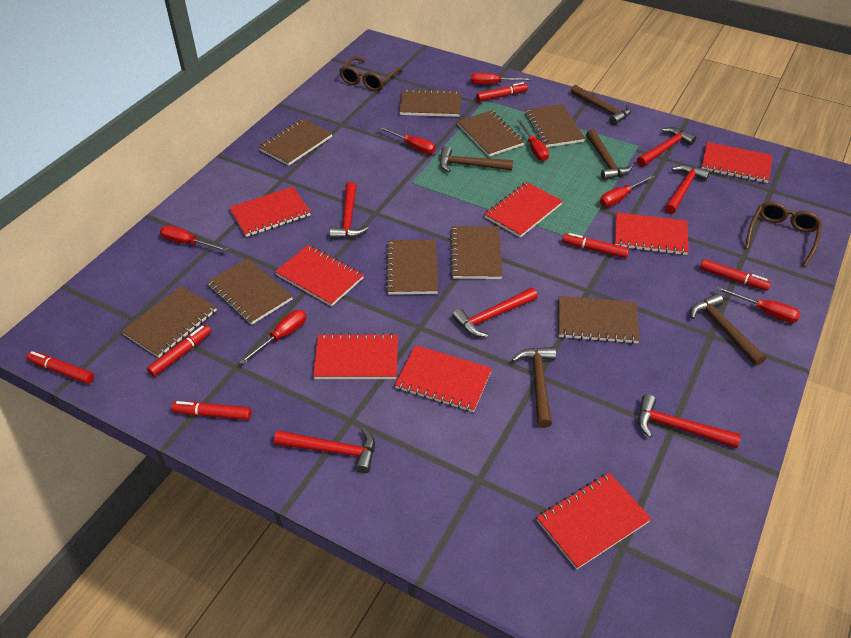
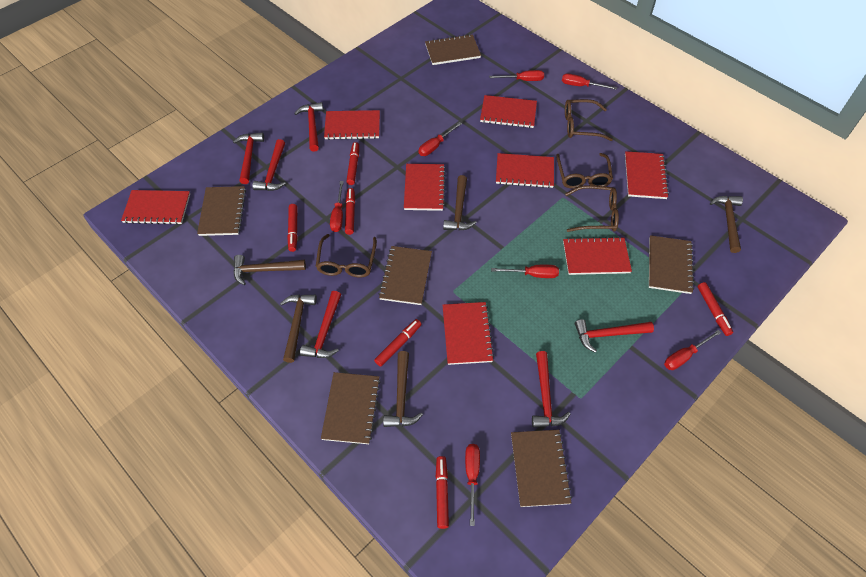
brown glasses: 2 -> 4
brown notebook: 9 -> 6

